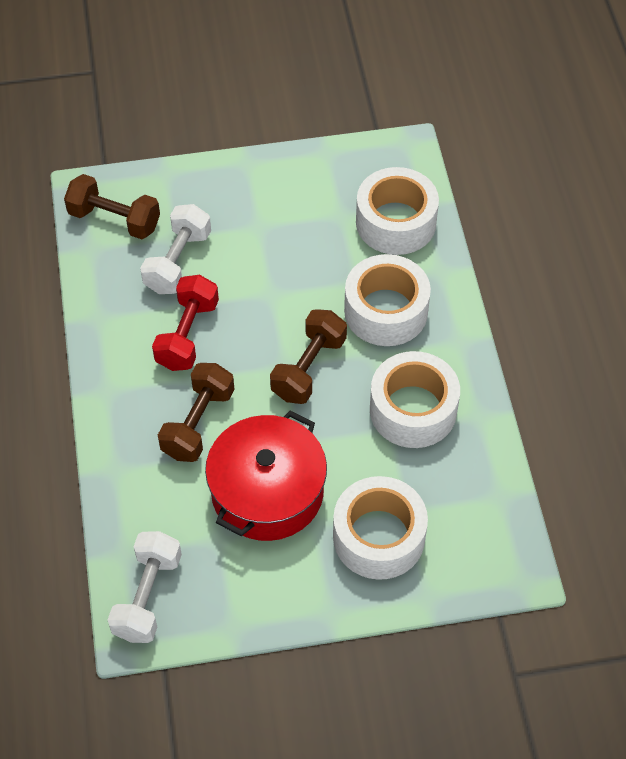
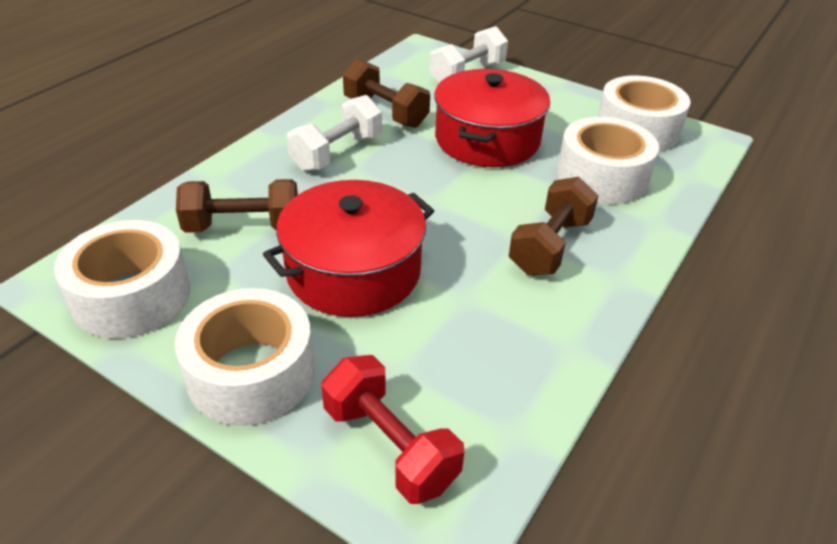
red pot: 1 -> 2

